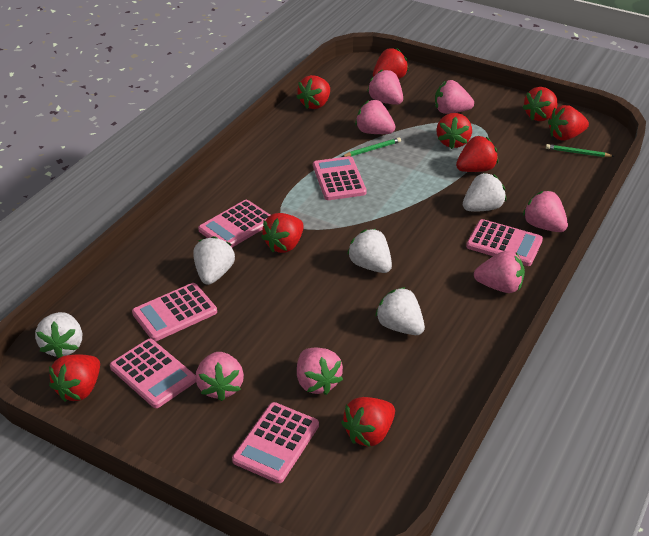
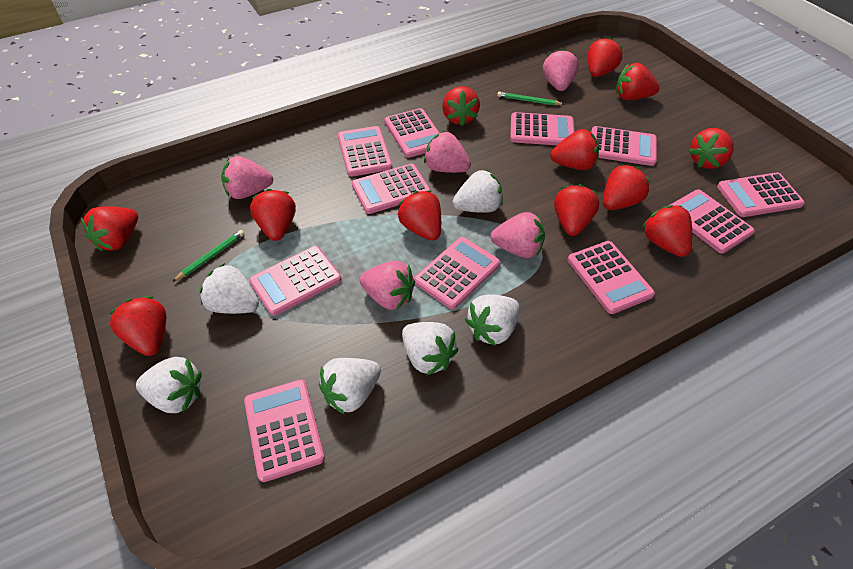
pink calculator: 6 -> 11
pink strawberry: 7 -> 5
red strawberry: 9 -> 12
white strawberry: 5 -> 6

